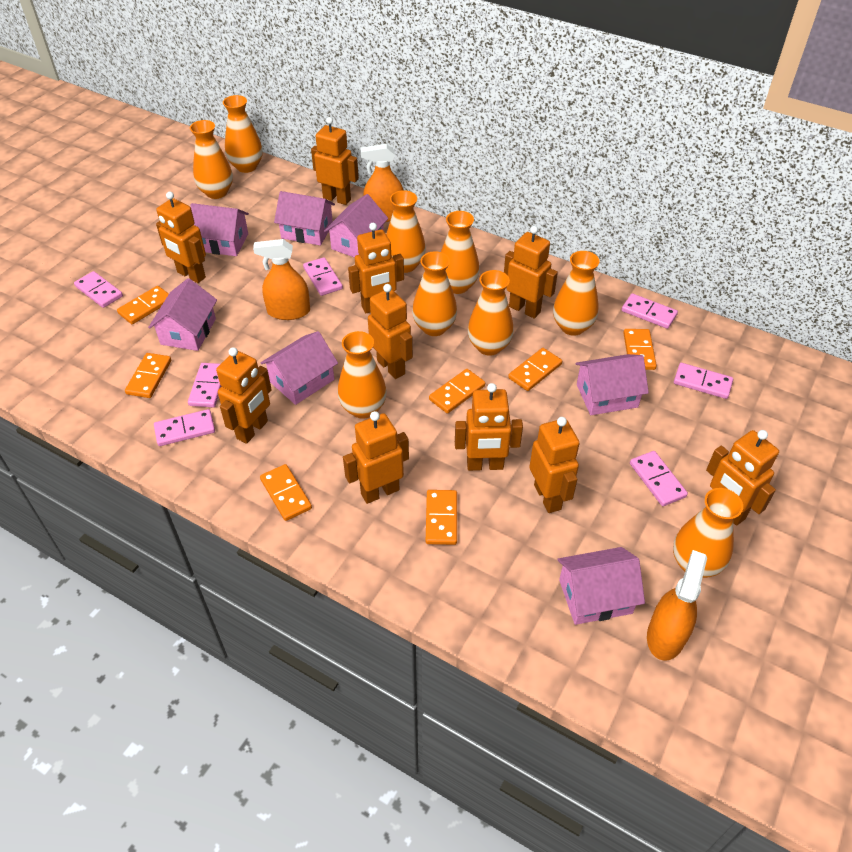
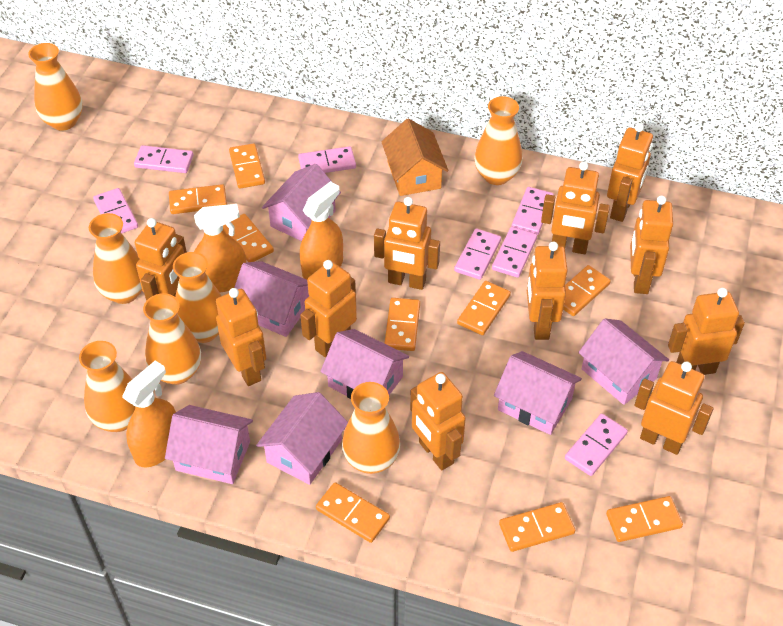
orange domino: 7 -> 9
orange house: 0 -> 1
orange robot: 10 -> 11
orange vase: 9 -> 7

